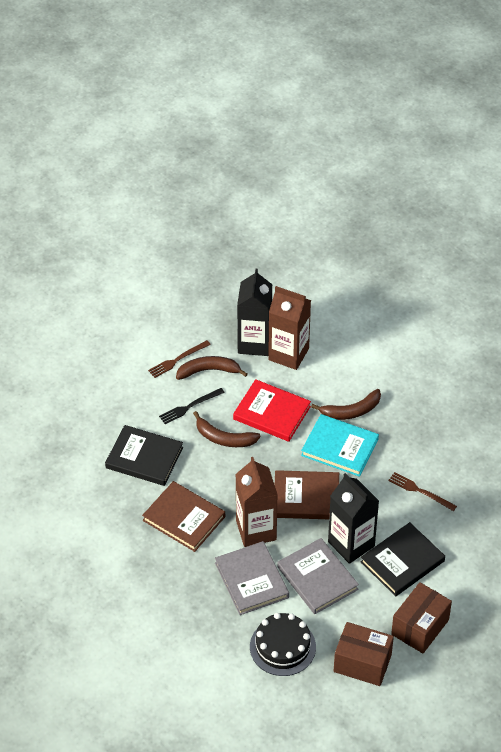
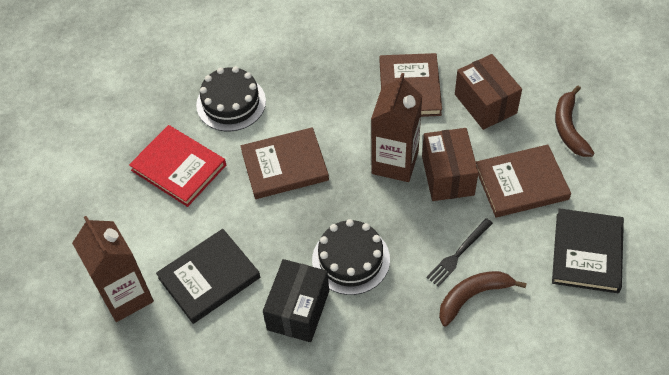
black box: 0 -> 1
black cake: 1 -> 2
black carton: 2 -> 0
brown banana: 3 -> 2
brown book: 2 -> 3
brown fork: 2 -> 0
grey book: 2 -> 0
turquoise book: 1 -> 0

